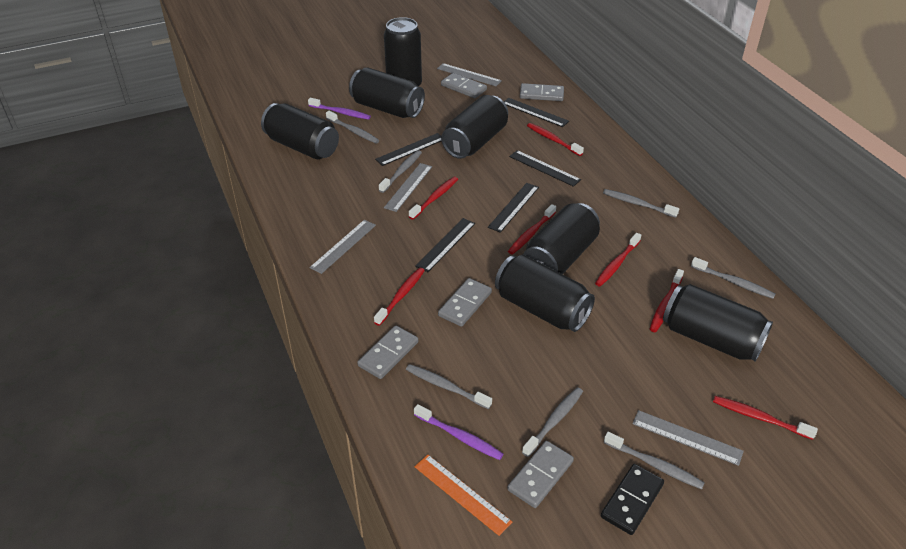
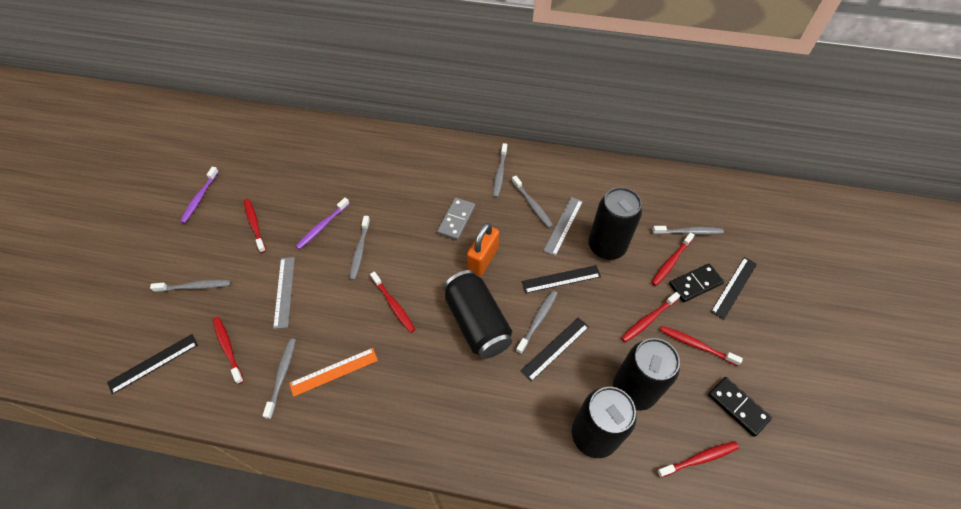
black can: 7 -> 4
black domino: 1 -> 2
black ruler: 5 -> 4
grey domino: 5 -> 1
grey ruler: 4 -> 2
orange padlock: 0 -> 1

